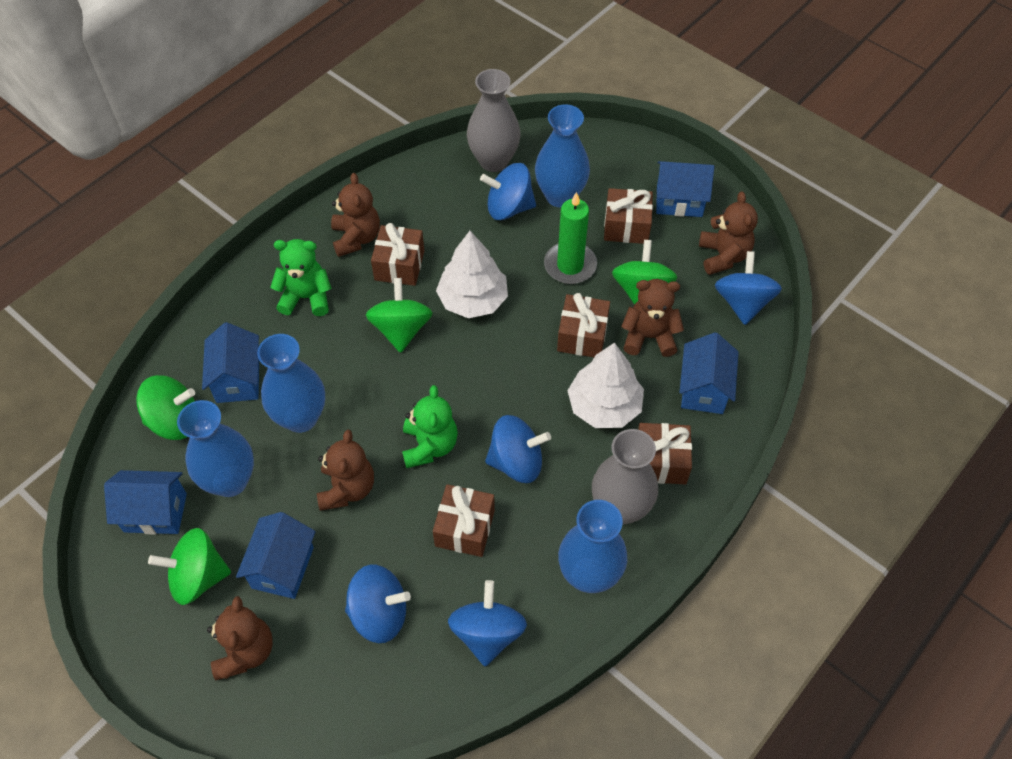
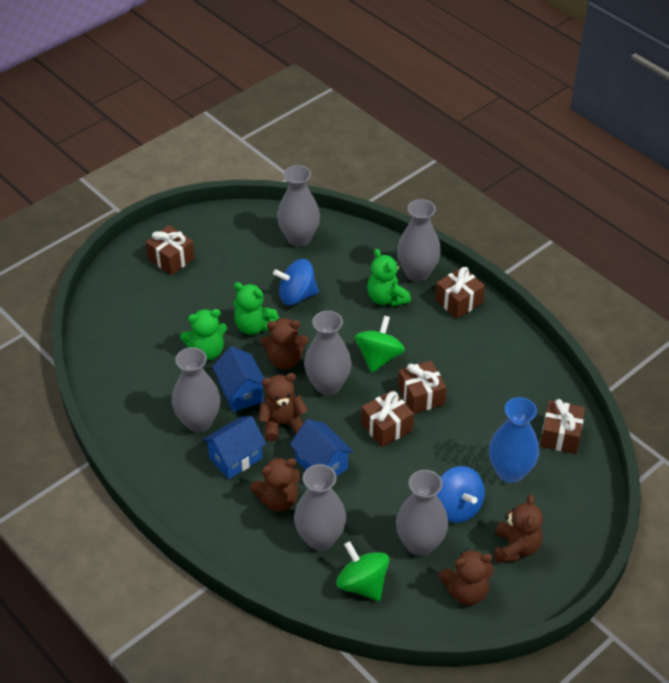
blue house: 5 -> 3
blue spinning top: 5 -> 2
blue vase: 4 -> 1
green candle: 1 -> 0
green spinning top: 4 -> 2
green teddy bear: 2 -> 3
grey vase: 2 -> 6
white tree: 2 -> 0

